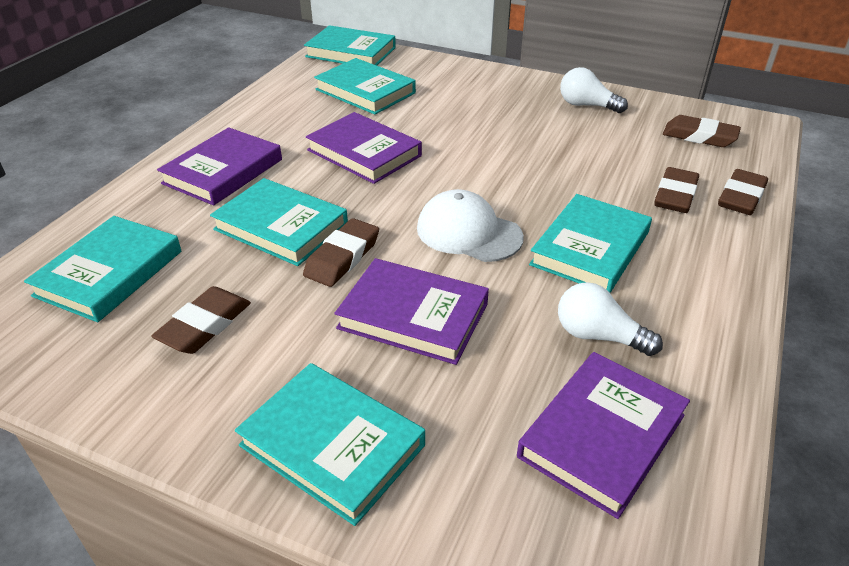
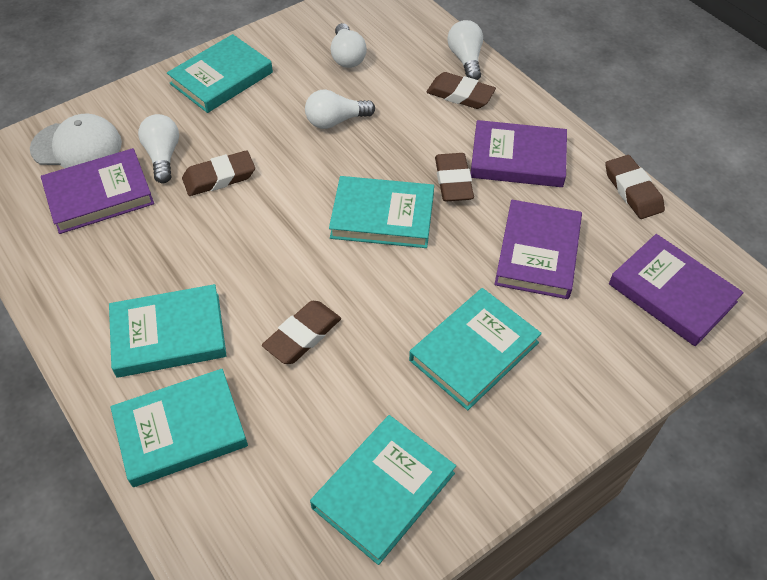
white light bulb: 2 -> 4

